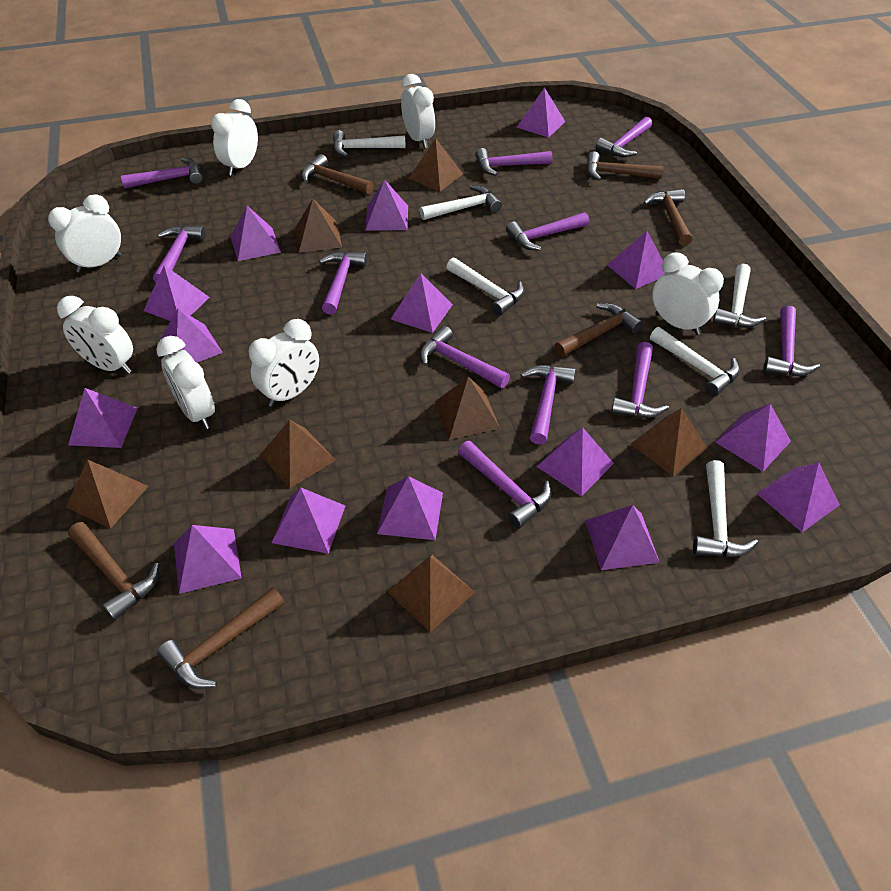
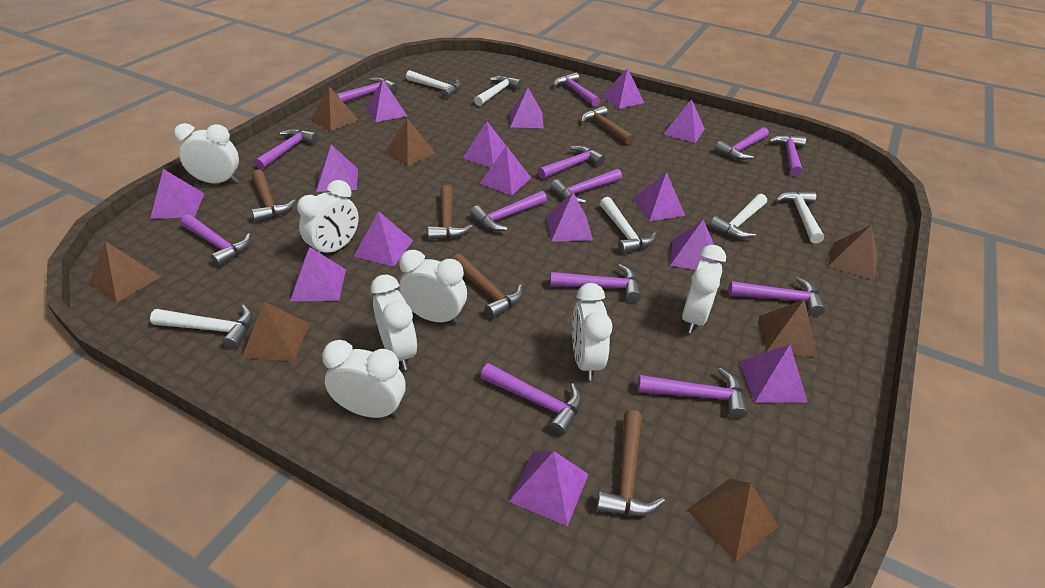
brown hammer: 6 -> 5
purple hammer: 11 -> 13

